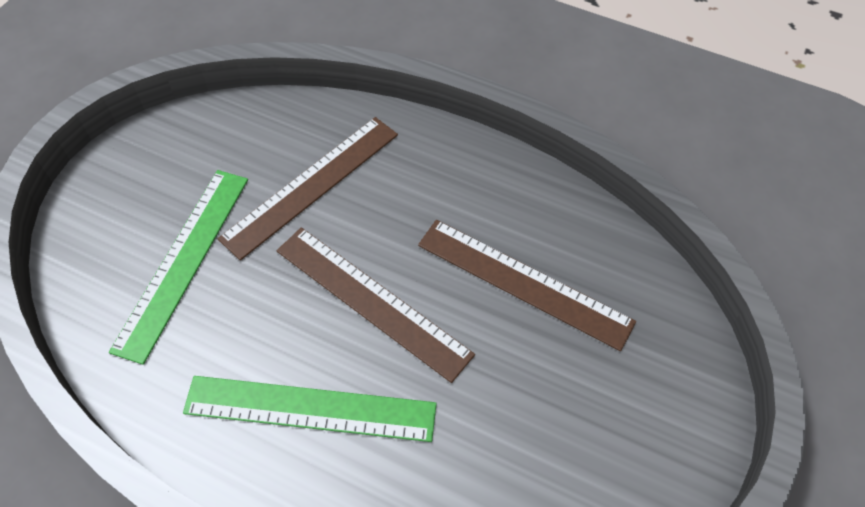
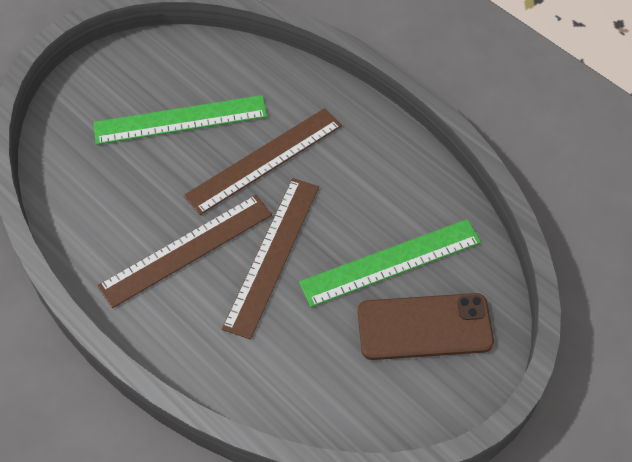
brown phone: 0 -> 1

